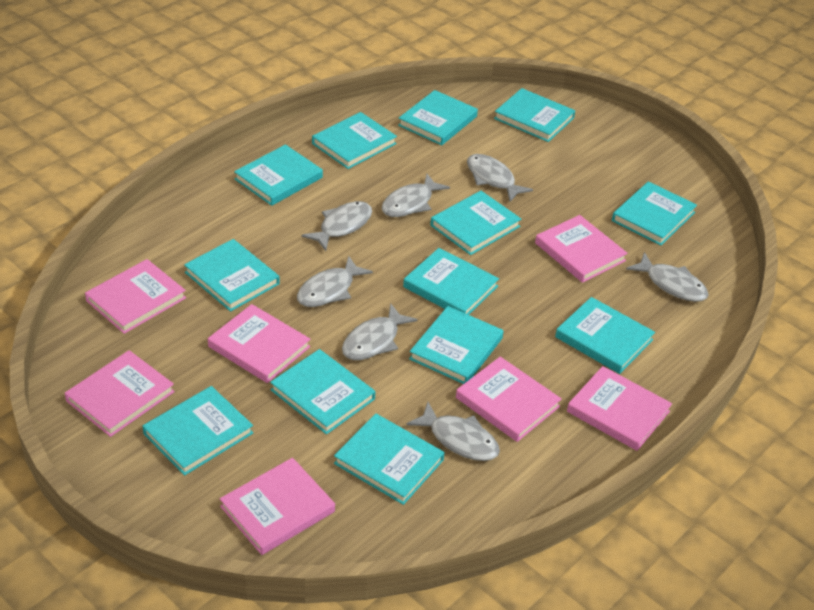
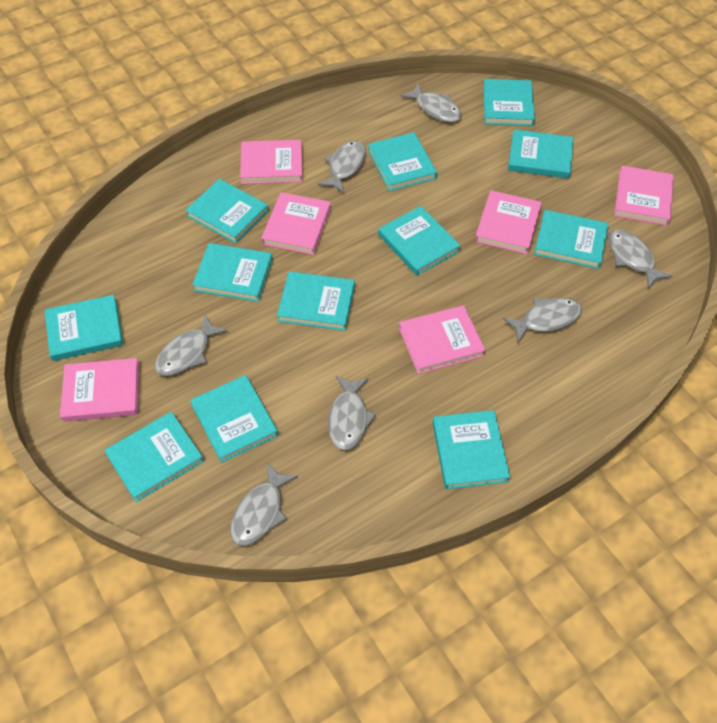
pink book: 7 -> 6
turquoise book: 13 -> 12

